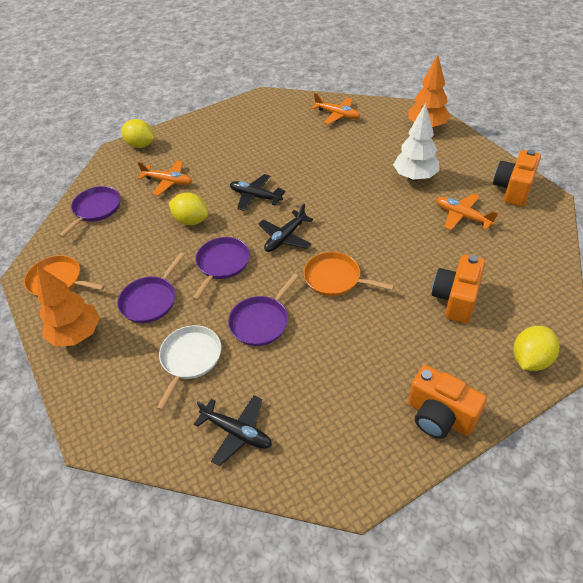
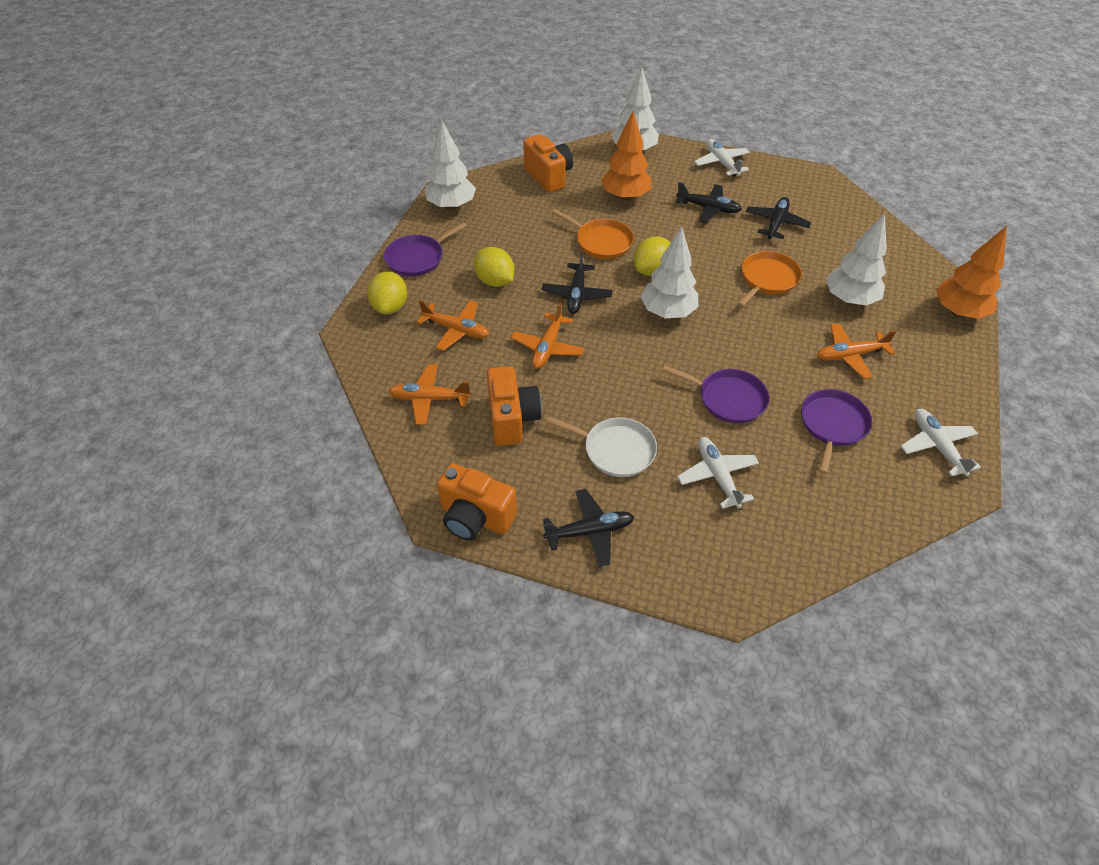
black plane: 3 -> 4
orange plane: 3 -> 4
purple pan: 4 -> 3
white plane: 0 -> 3
white tree: 1 -> 4

